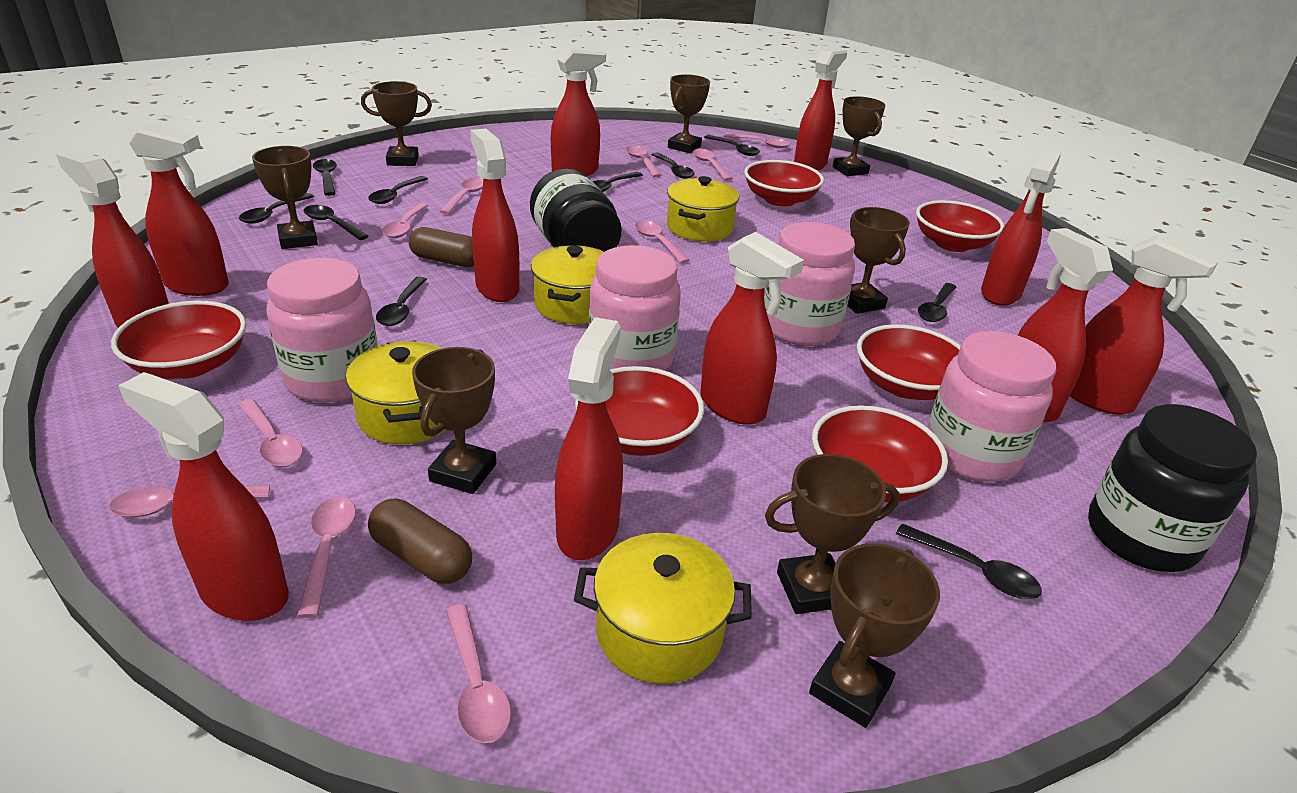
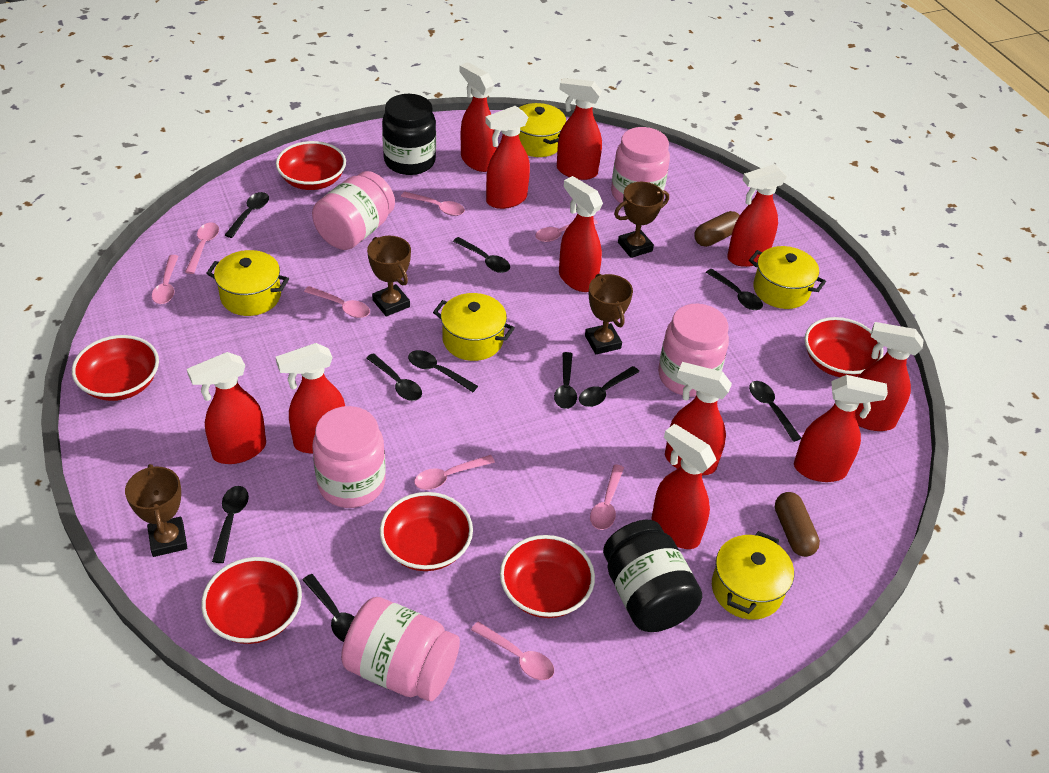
brown trophy: 8 -> 4
pink jar: 4 -> 5
pink spoon: 10 -> 8
yellow pot: 4 -> 5

